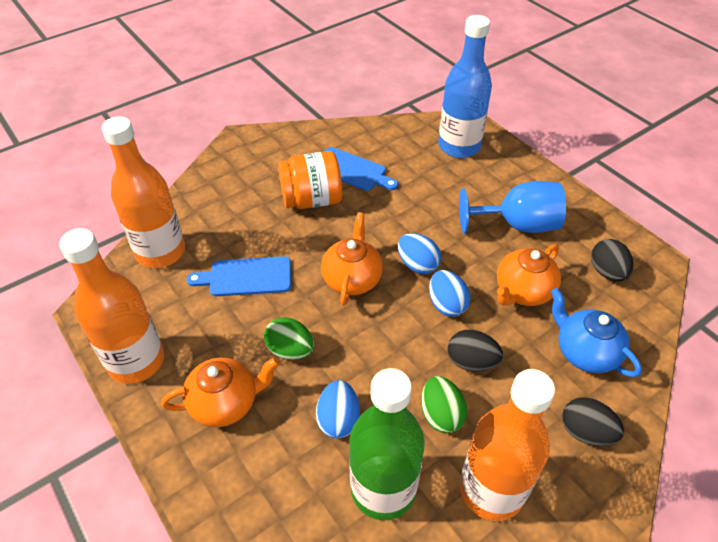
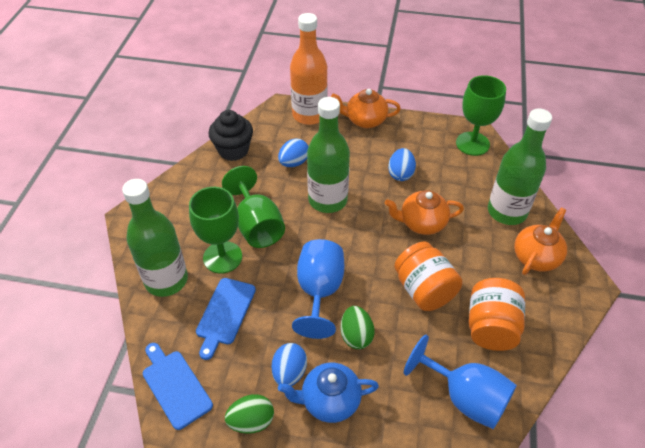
black cupcake: 0 -> 1
black egg: 3 -> 0
blue bottle: 1 -> 0
blue goblet: 1 -> 2
green bottle: 1 -> 3
green goblet: 0 -> 3
orange bottle: 3 -> 1
orange jar: 1 -> 2

